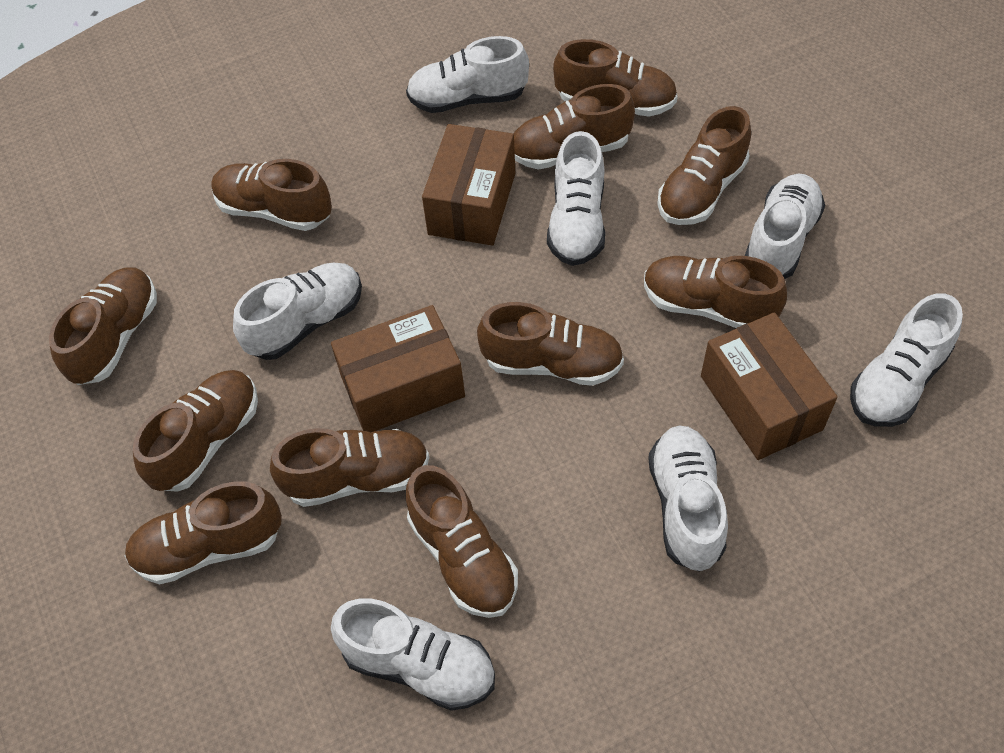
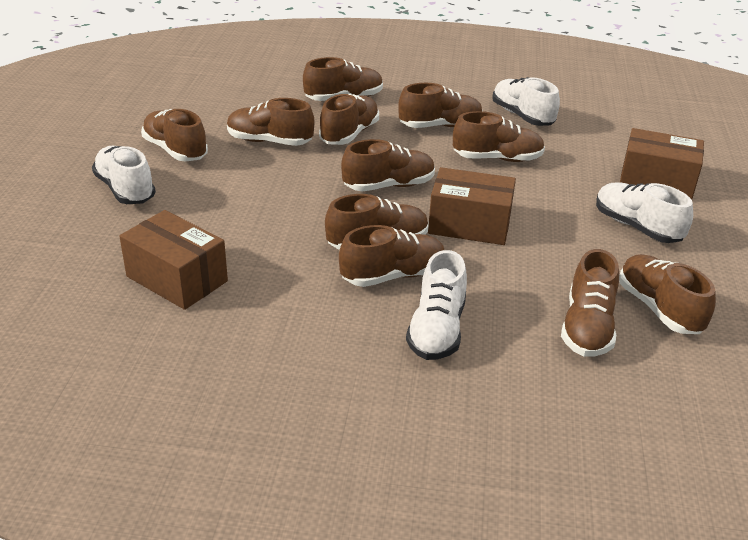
white shoe: 7 -> 4

